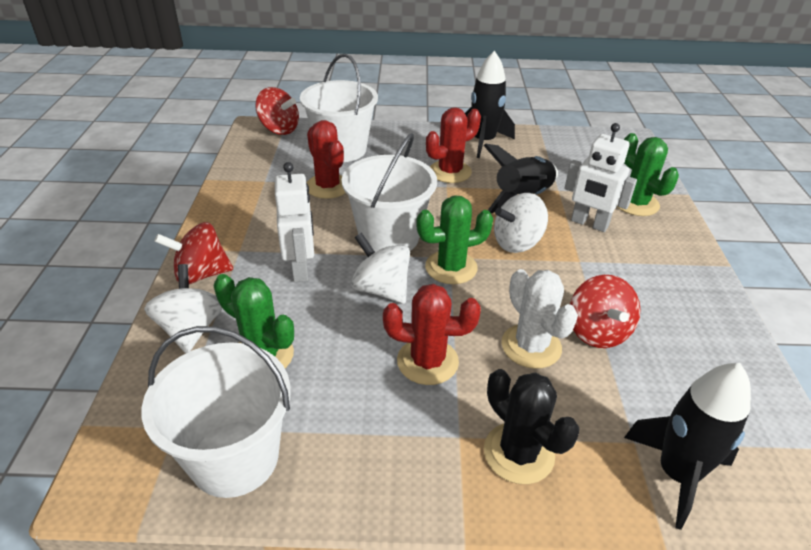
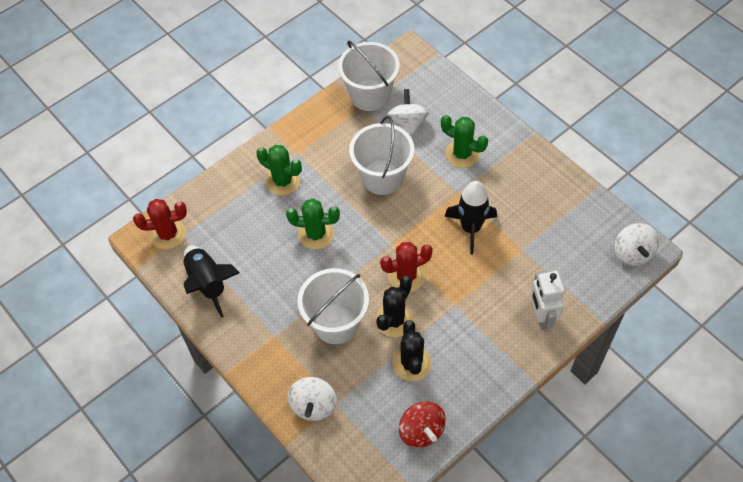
black cactus: 1 -> 2
black rocket: 3 -> 2
red cactus: 3 -> 2
red spinning top: 3 -> 1
white cactus: 1 -> 0
white robot: 2 -> 1

